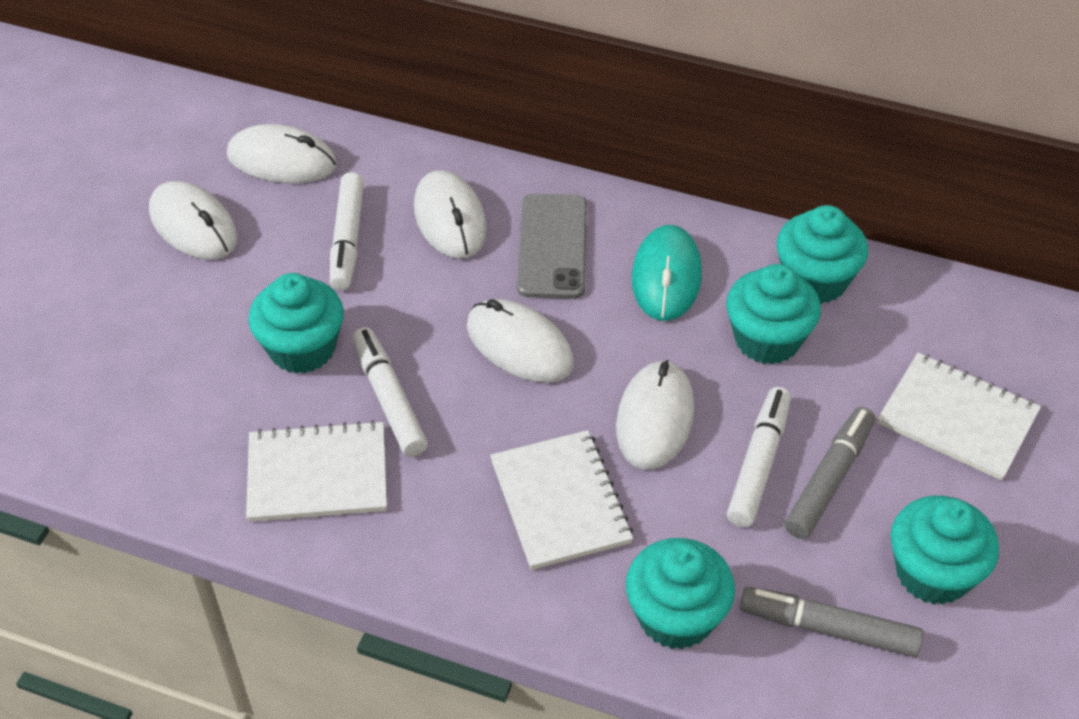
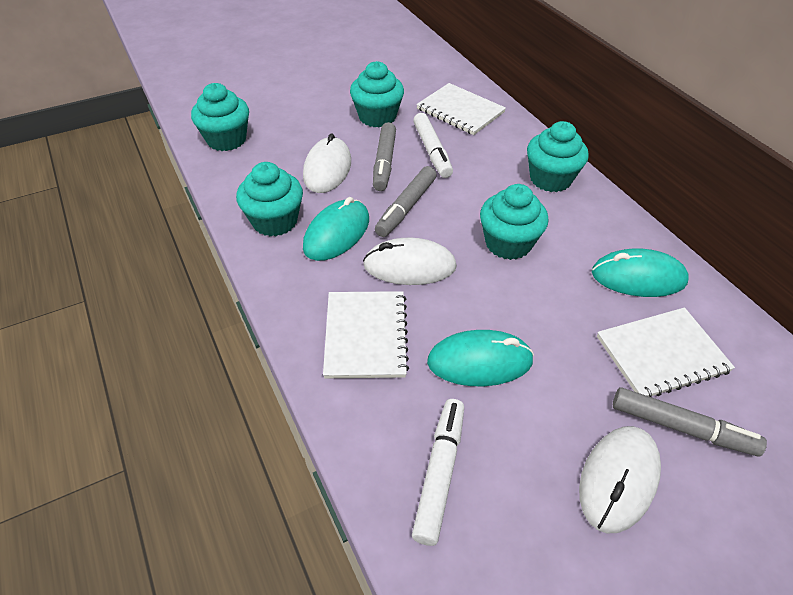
grey marker: 2 -> 3
grey phone: 1 -> 0
turquoise mouse: 1 -> 3
white marker: 3 -> 2
white mouse: 5 -> 3

